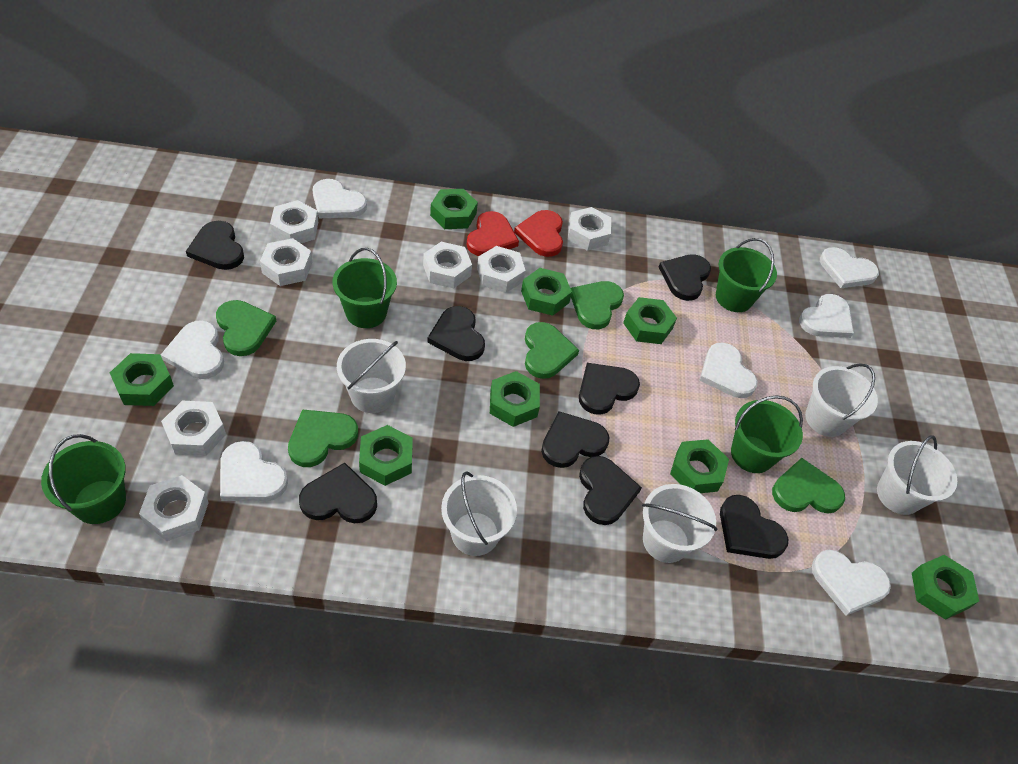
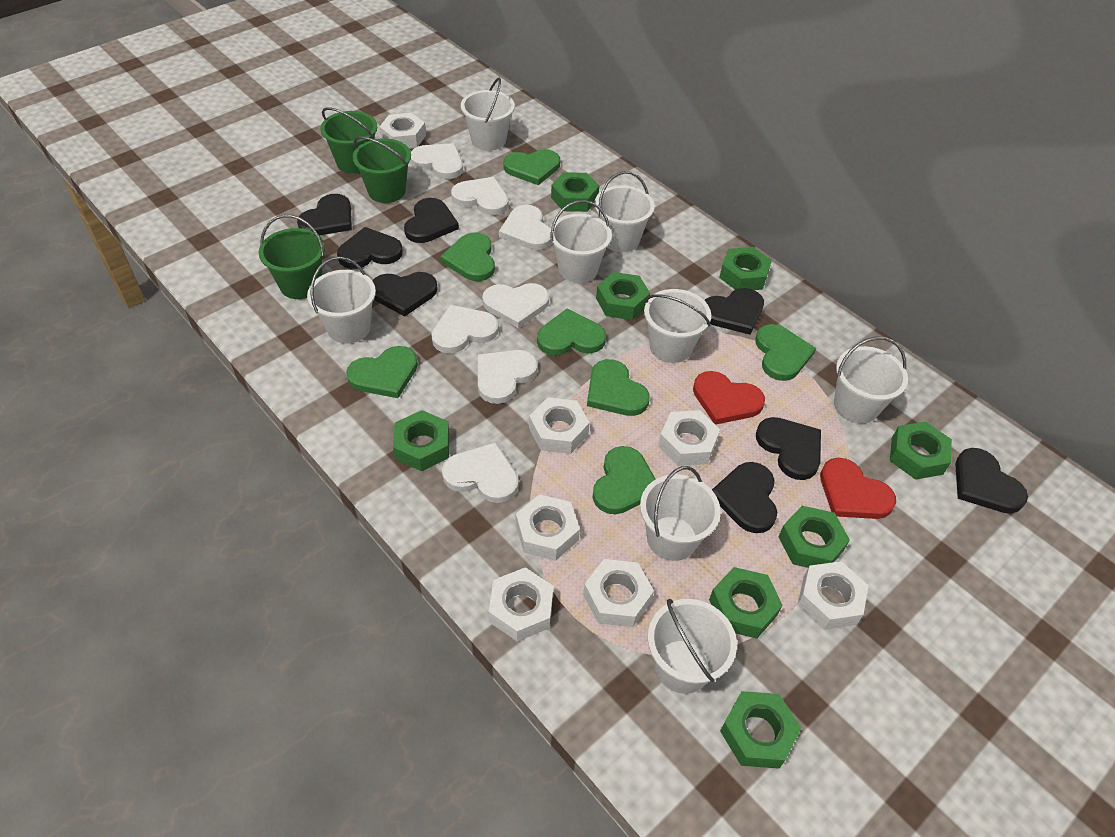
green bucket: 4 -> 3
green heart: 5 -> 7
white bucket: 5 -> 8

